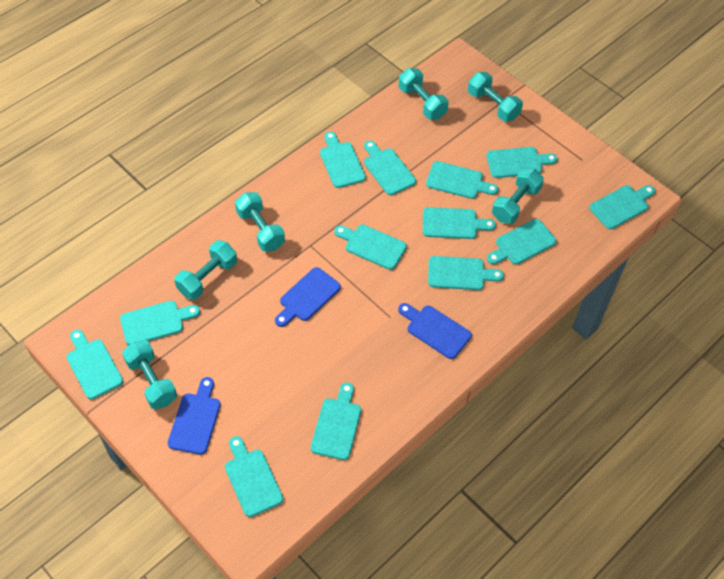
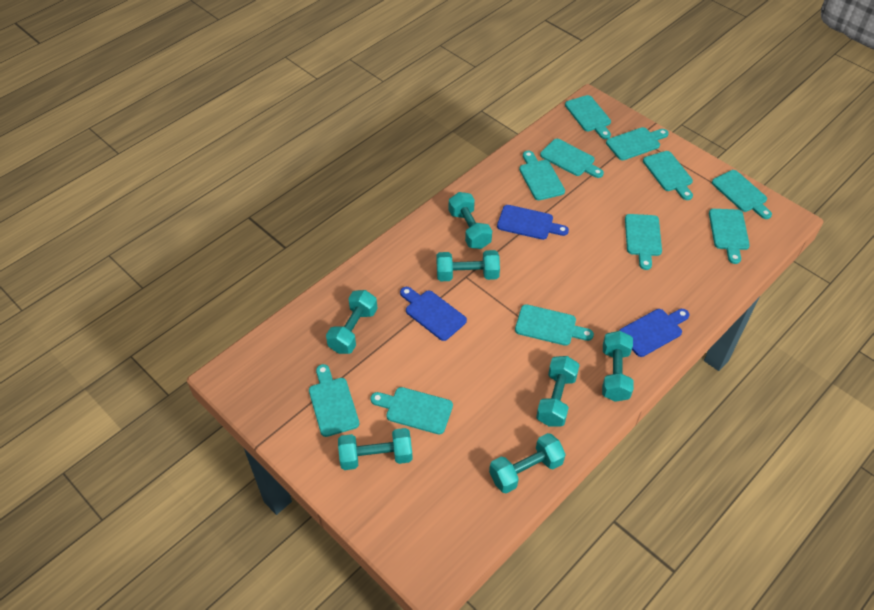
turquoise cutting board: 13 -> 11
turquoise dumbbell: 6 -> 7

